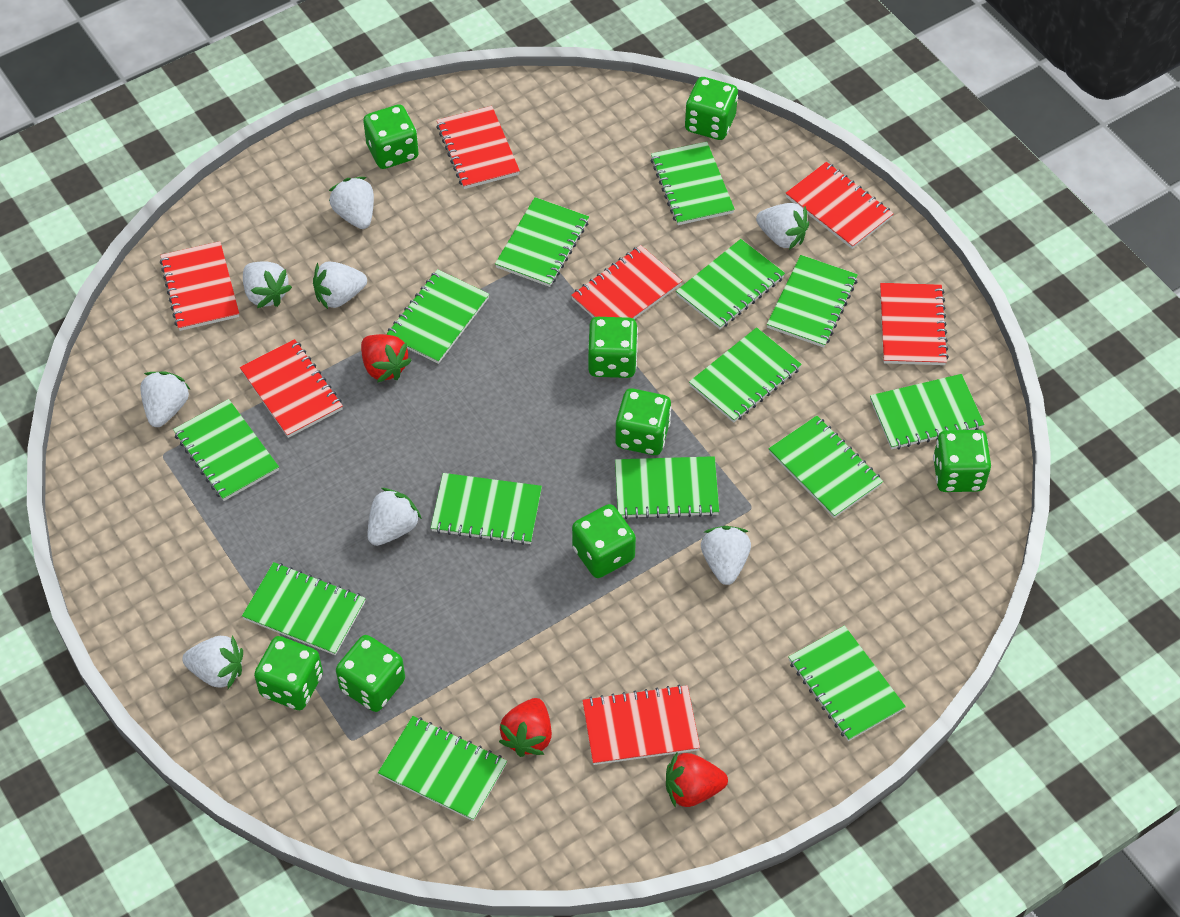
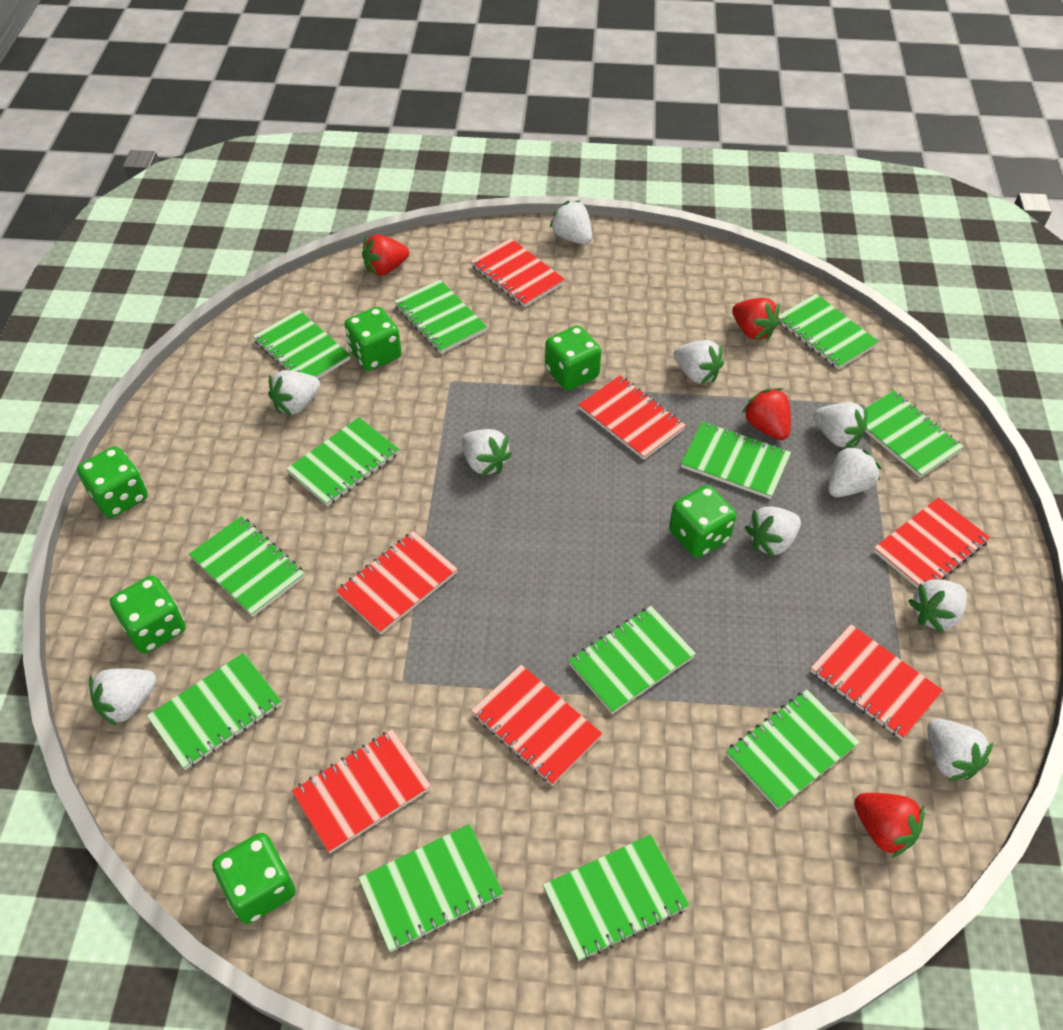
green dice: 8 -> 6
green notebook: 14 -> 12
red strawberry: 3 -> 4
white strawberry: 8 -> 10

